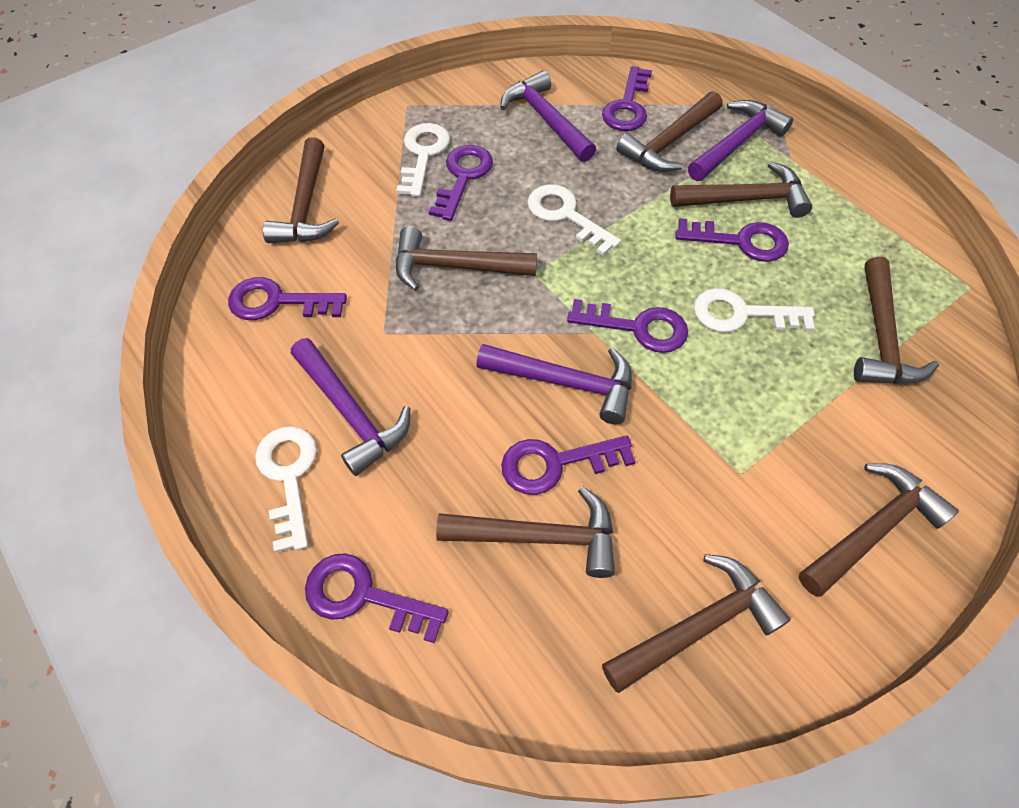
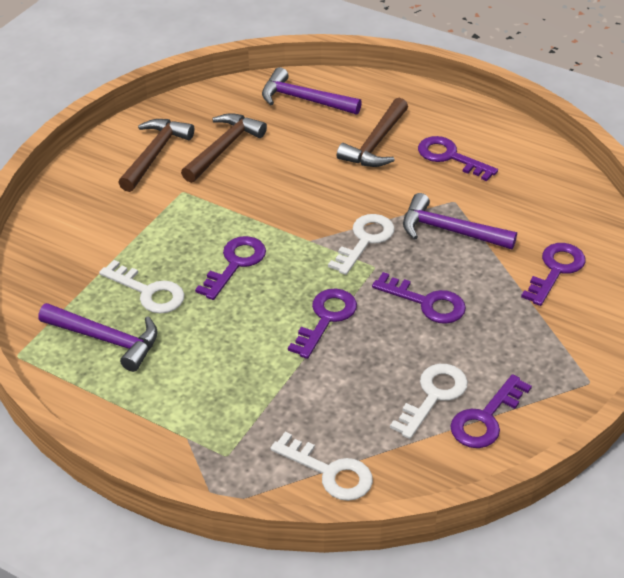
brown hammer: 8 -> 3
purple hammer: 4 -> 3
purple key: 7 -> 6

